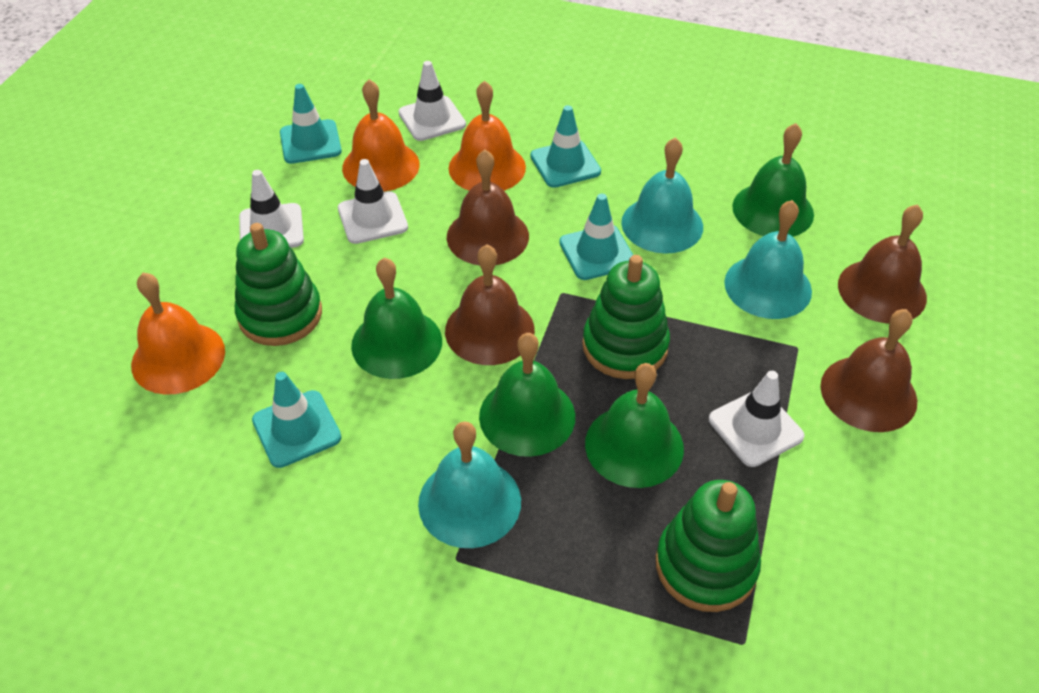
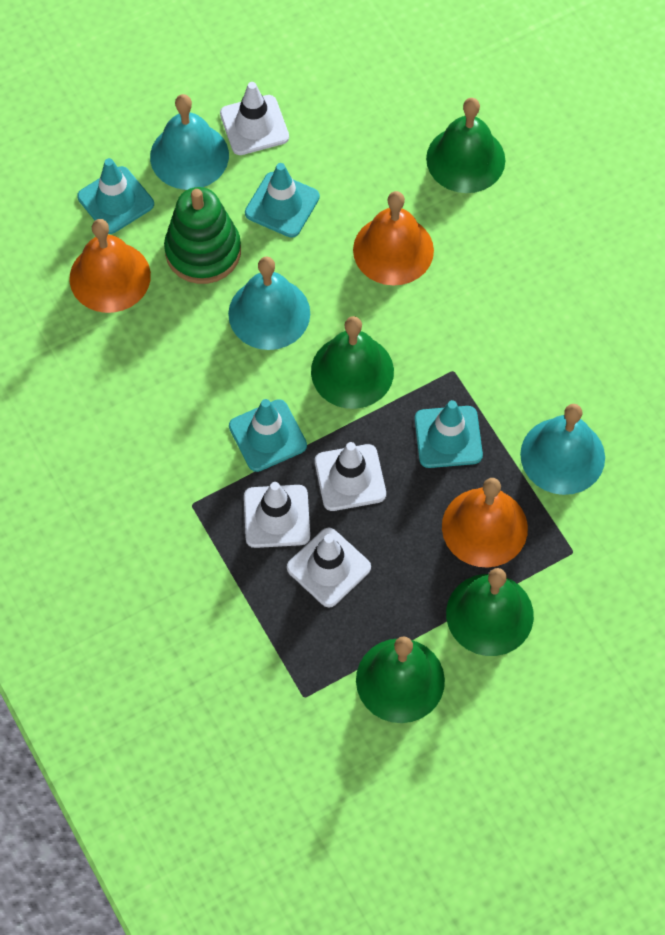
brown bell: 4 -> 0
green stacking toy: 3 -> 1

